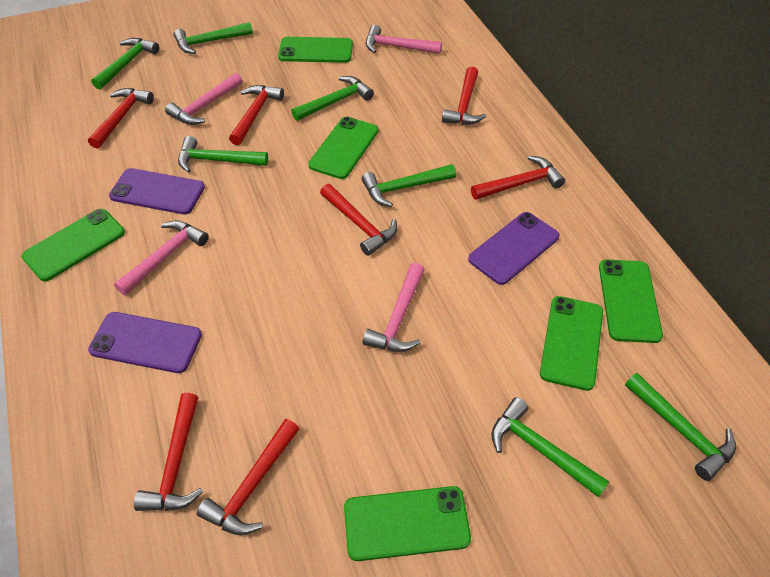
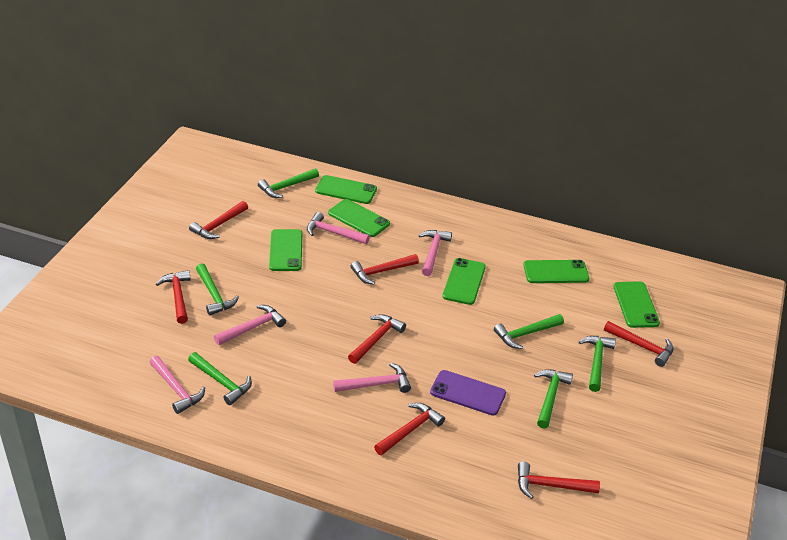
green hammer: 7 -> 6
pink hammer: 4 -> 5
purple phone: 3 -> 1

